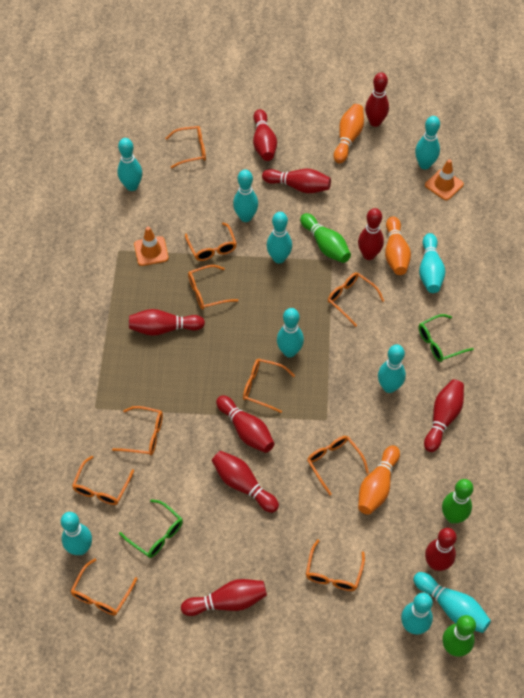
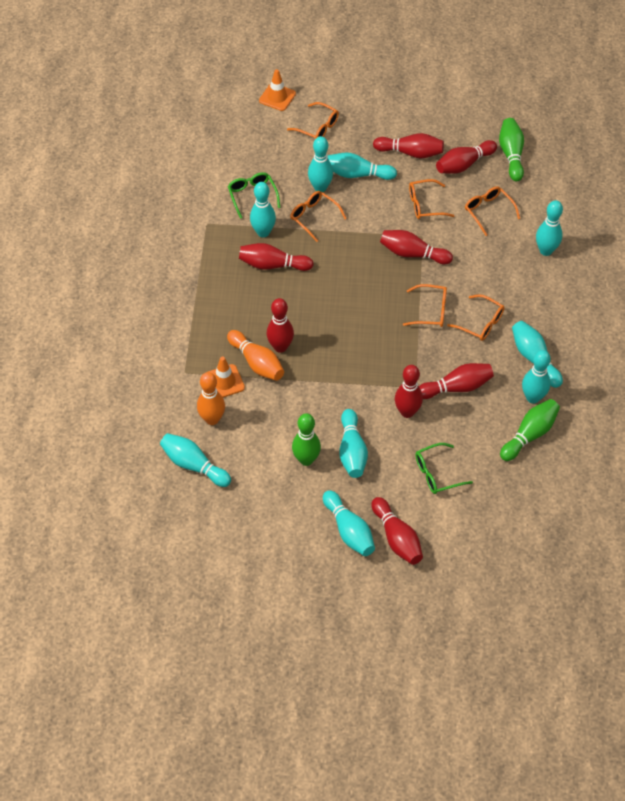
orange bowling pin: 3 -> 2
orange glasses: 10 -> 6
red bowling pin: 10 -> 8
turquoise bowling pin: 10 -> 9

